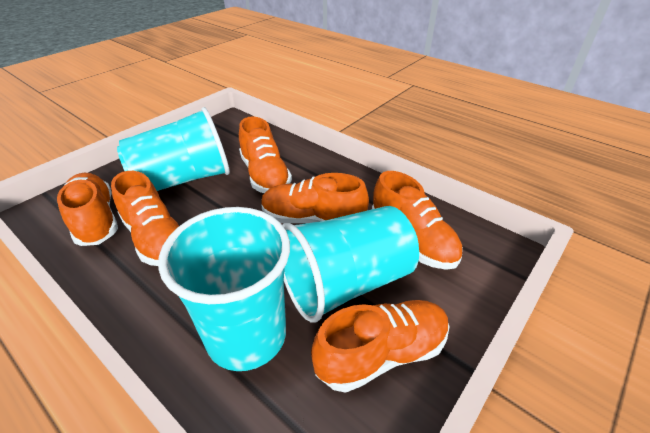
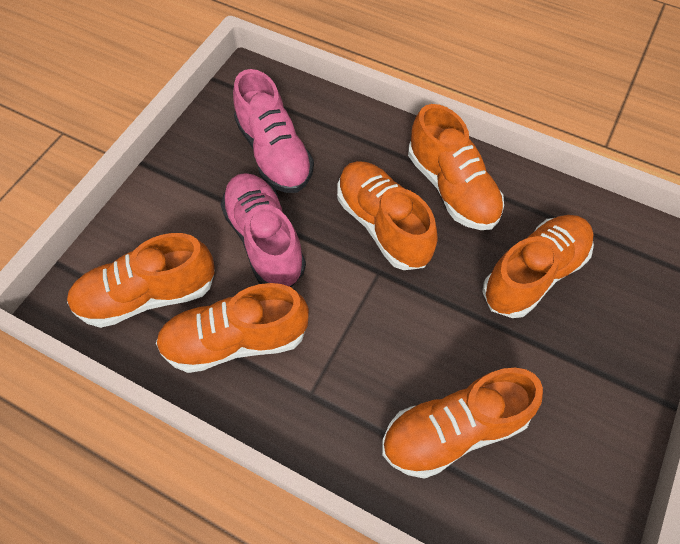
pink shoe: 0 -> 2
turquoise cup: 3 -> 0

